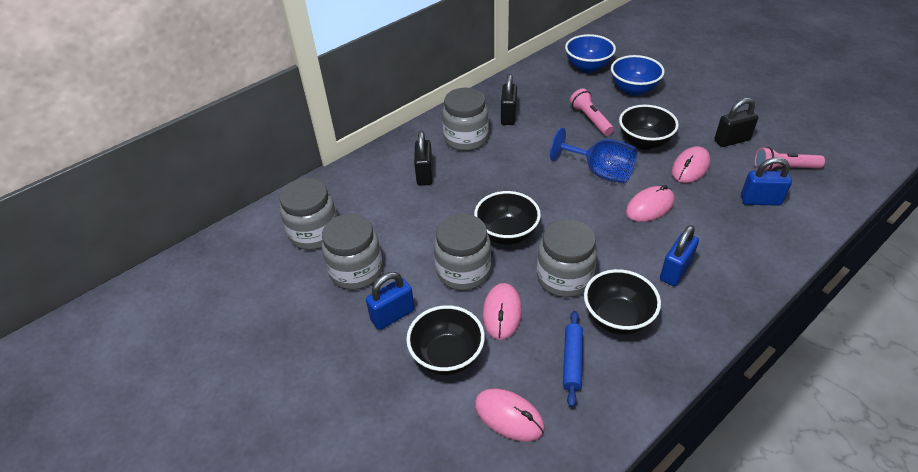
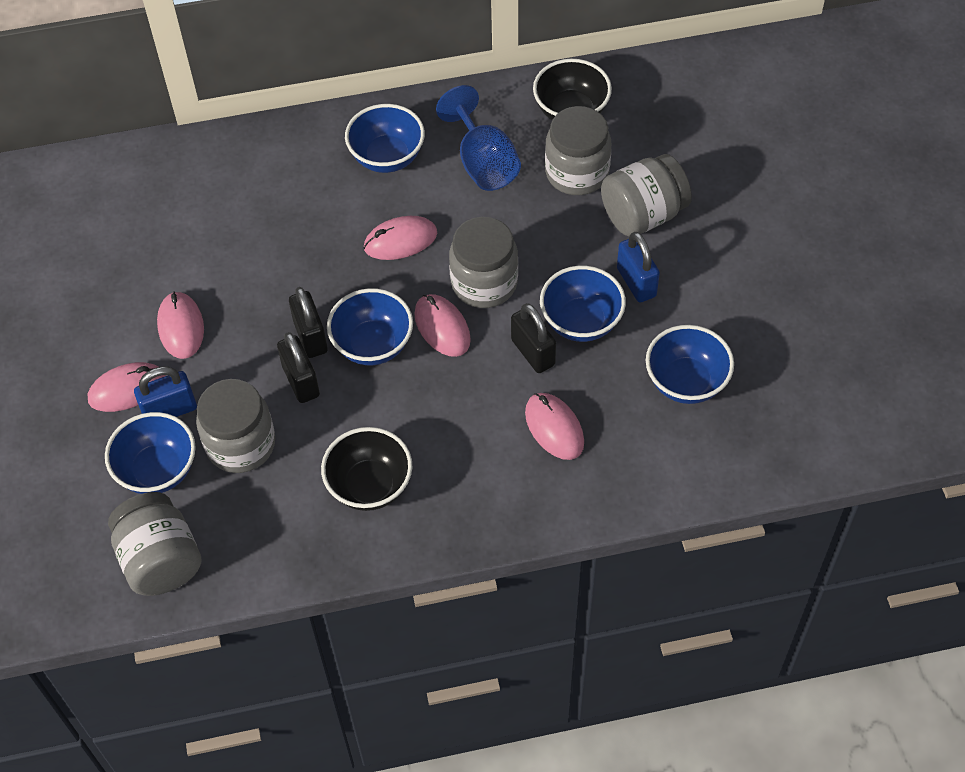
black bowl: 4 -> 2
blue bowl: 2 -> 5
blue padlock: 3 -> 2
blue rolling pin: 1 -> 0
pink flashlight: 2 -> 0
pink mouse: 4 -> 5

